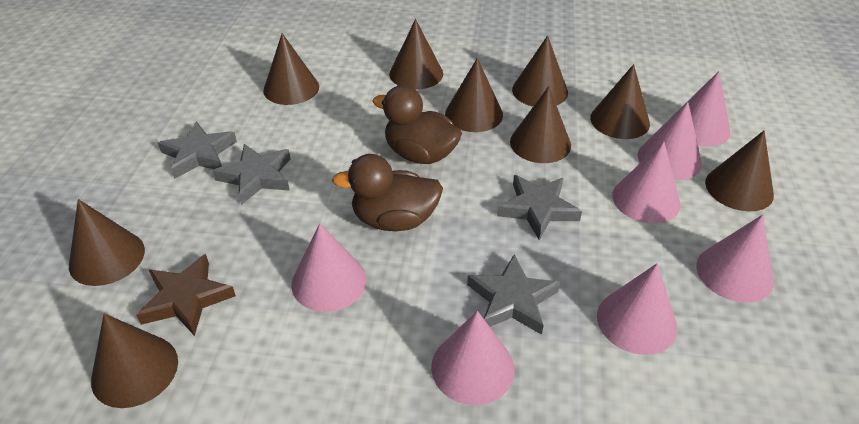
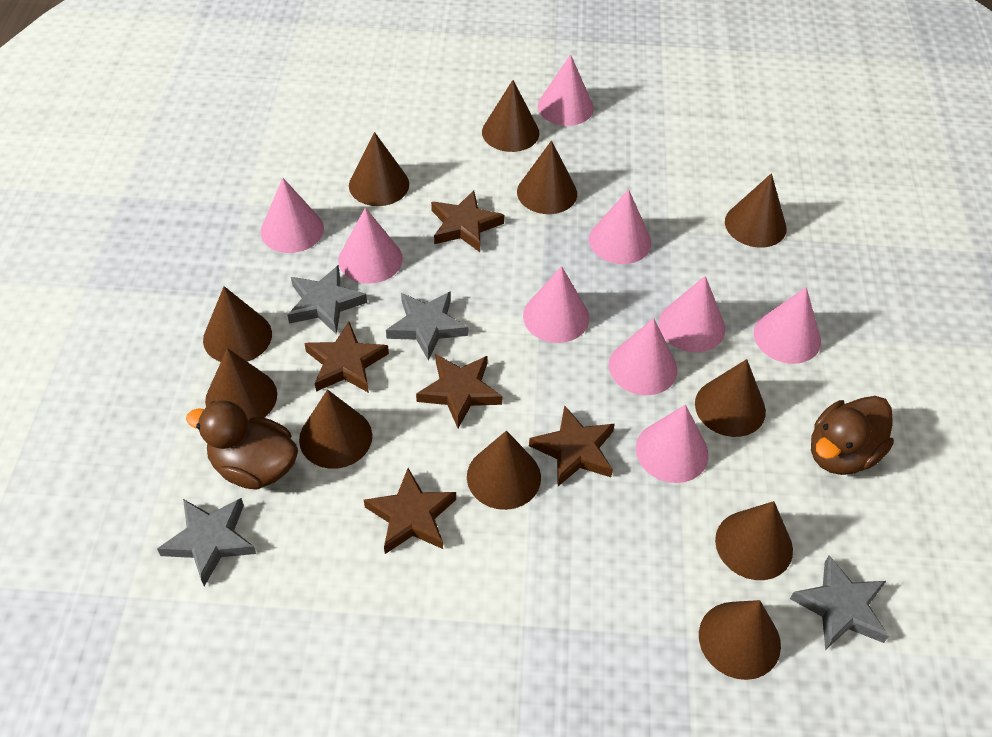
brown cone: 9 -> 11
brown star: 1 -> 5
pink cone: 7 -> 9

